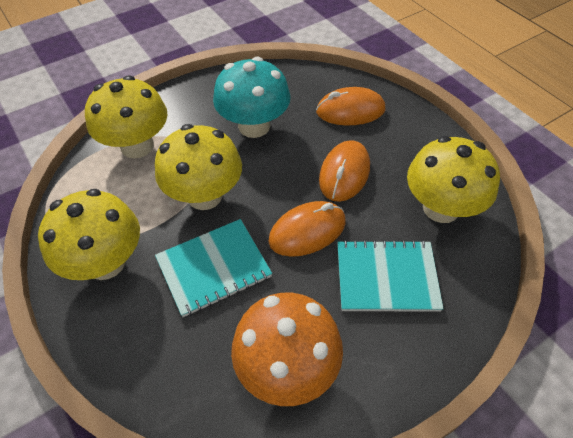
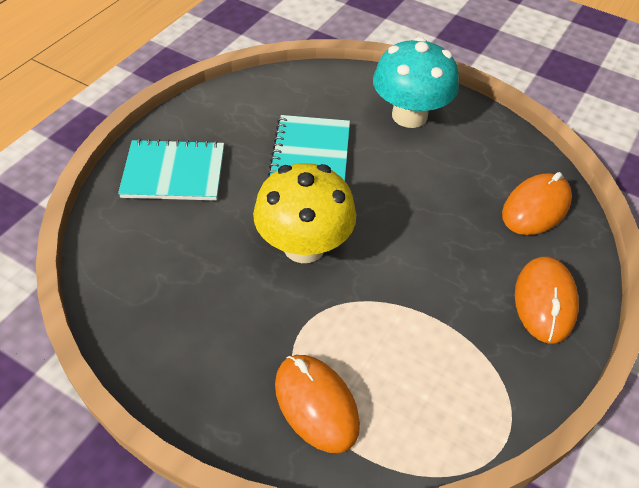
orange mushroom: 1 -> 0
yellow mushroom: 4 -> 1

